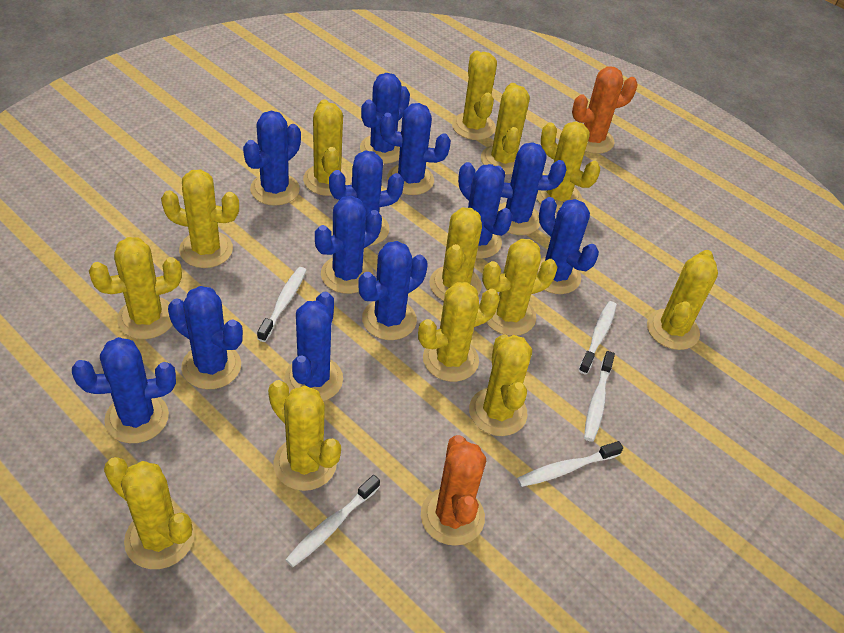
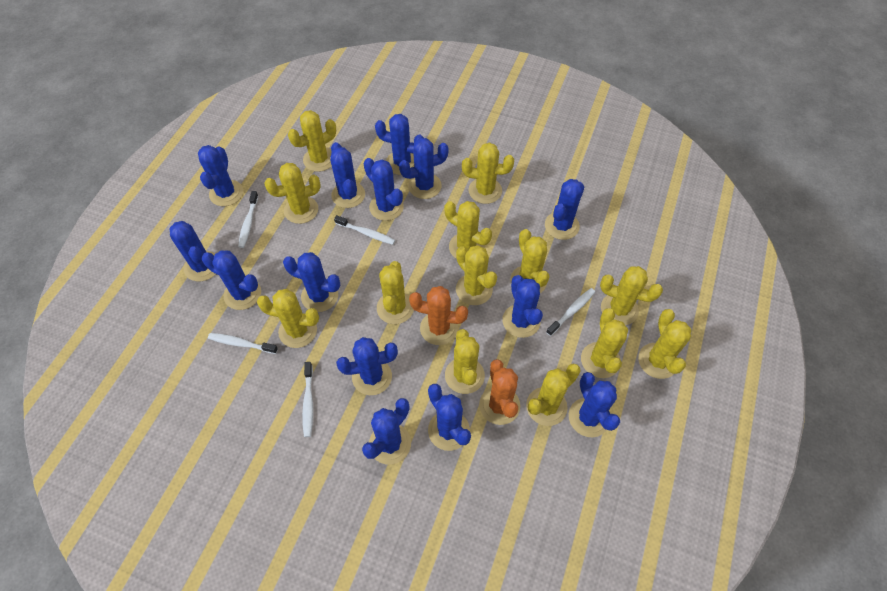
blue cactus: 12 -> 14

